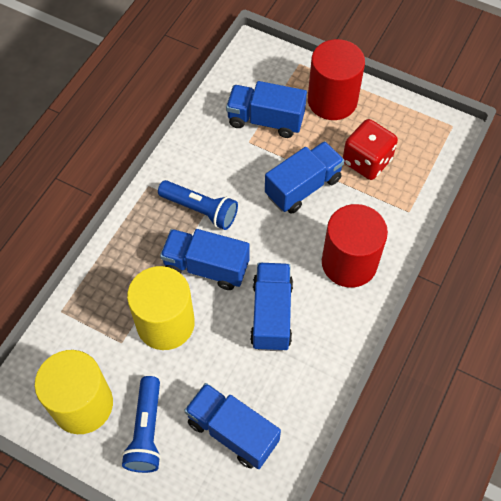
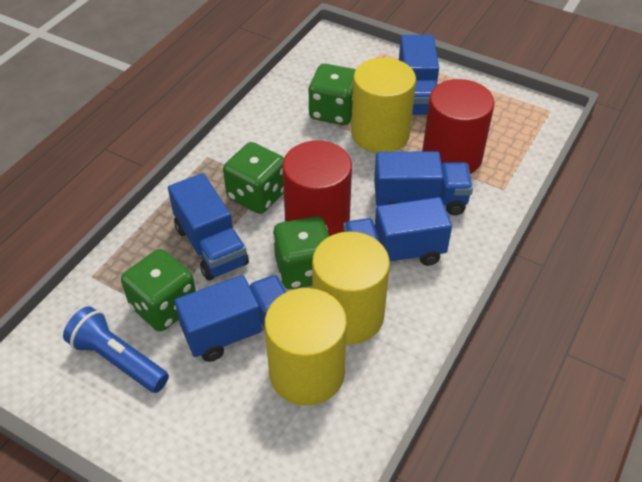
blue flashlight: 2 -> 1
green dice: 0 -> 4
red dice: 1 -> 0
yellow cylinder: 2 -> 3

